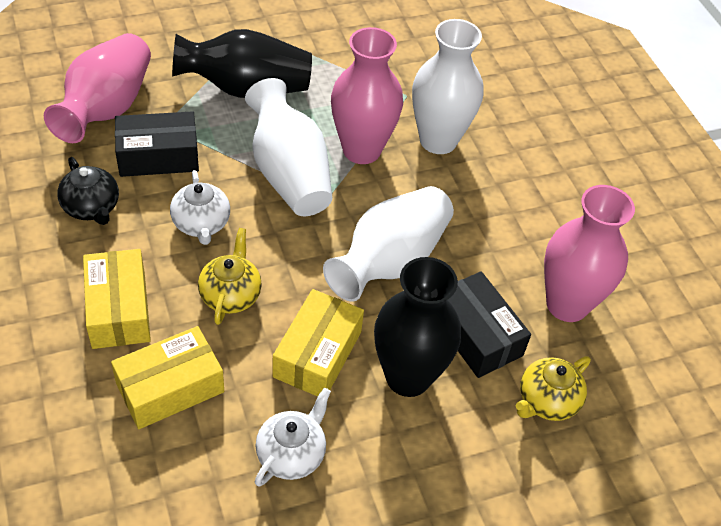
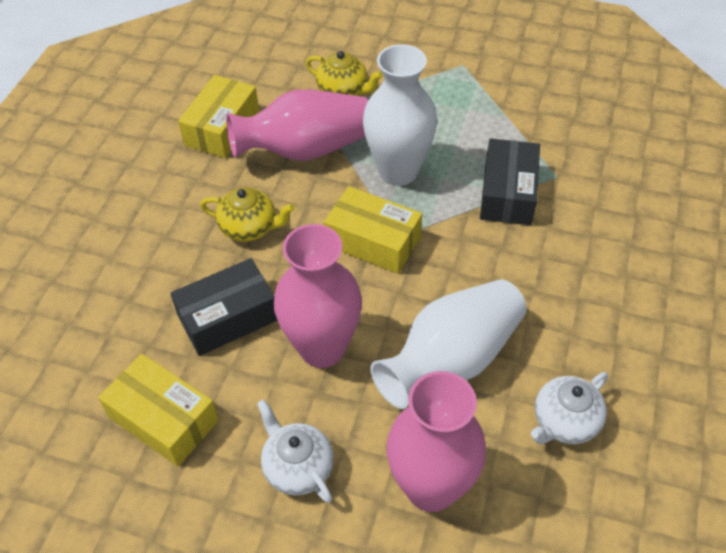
black teapot: 1 -> 0
black vase: 2 -> 0
white vase: 3 -> 2

